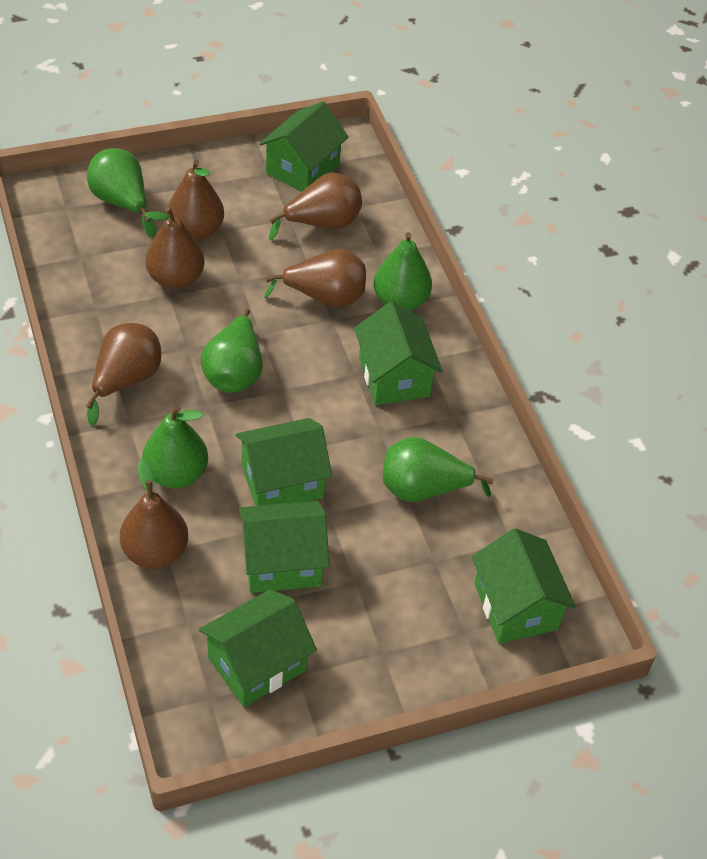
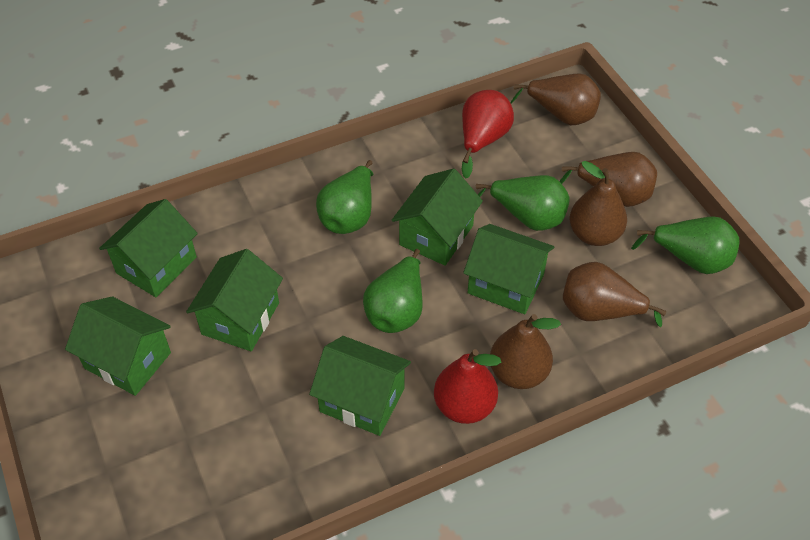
brown pear: 6 -> 5
green pear: 5 -> 4
red pear: 0 -> 2

